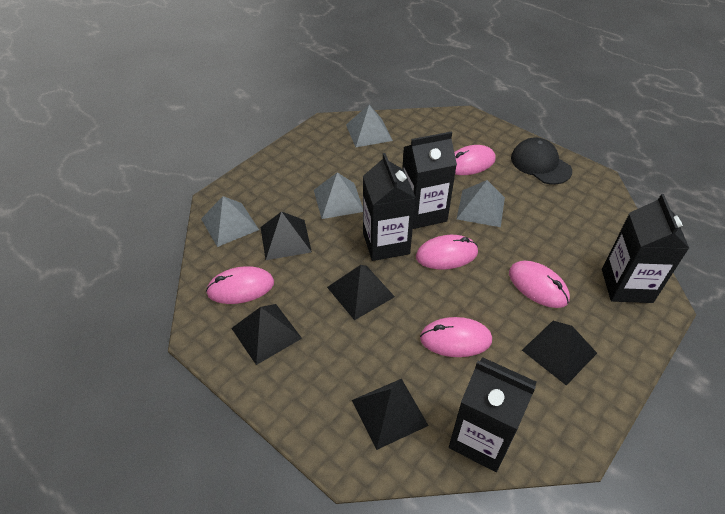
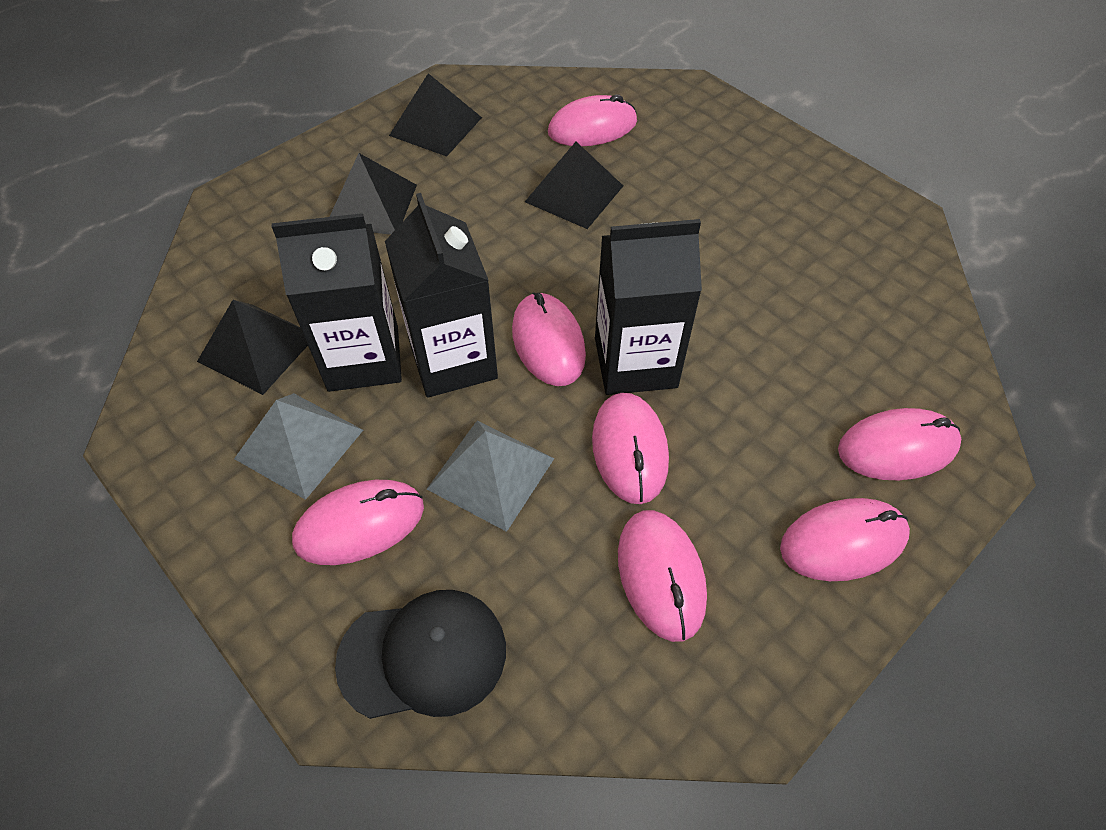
black carton: 4 -> 3
black pyramid: 5 -> 4
grey pyramid: 4 -> 2
pink mouse: 5 -> 7

